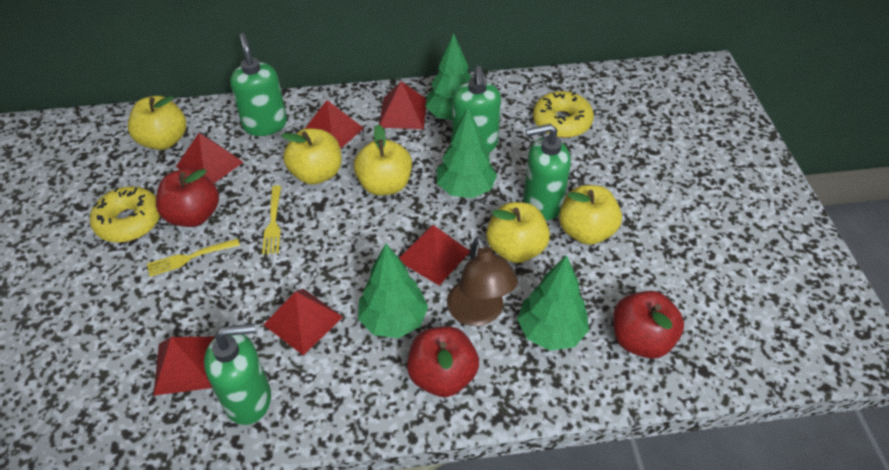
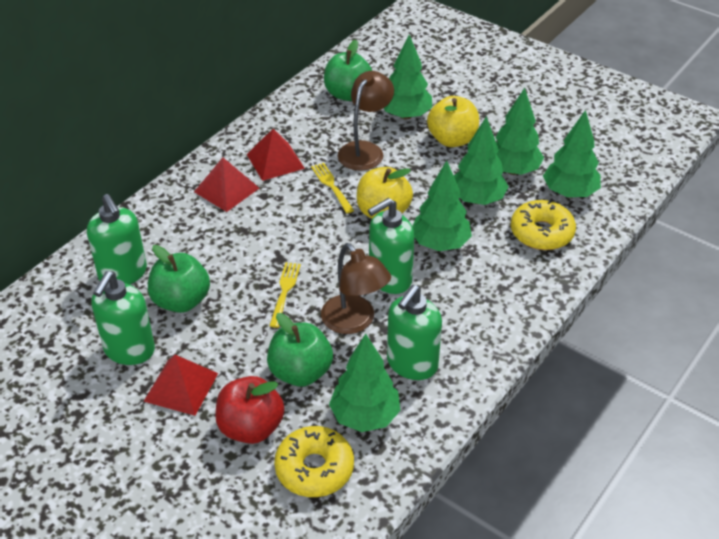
brown lamp: 1 -> 2
green apple: 0 -> 3
green tree: 4 -> 6
red apple: 3 -> 1
red pyramid: 6 -> 3
yellow apple: 5 -> 2

